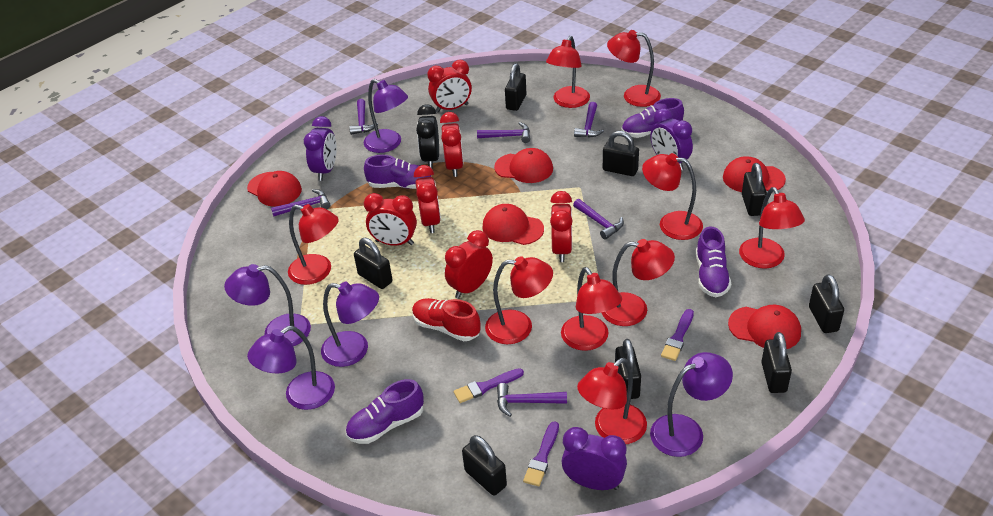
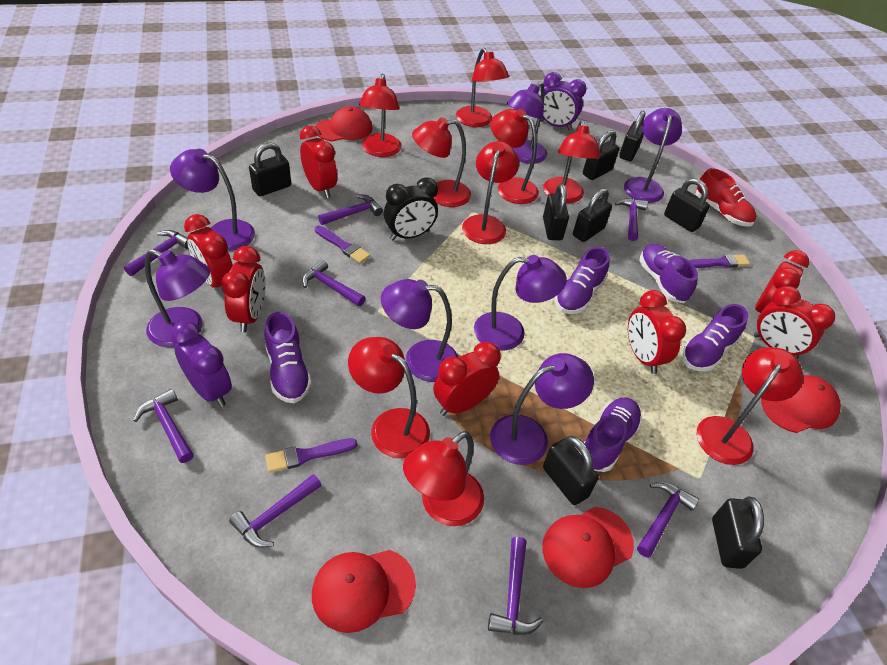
purple clock: 3 -> 2
purple hammer: 6 -> 8
purple lamp: 5 -> 7
purple shoe: 4 -> 5
red cap: 5 -> 4
red clock: 6 -> 7

